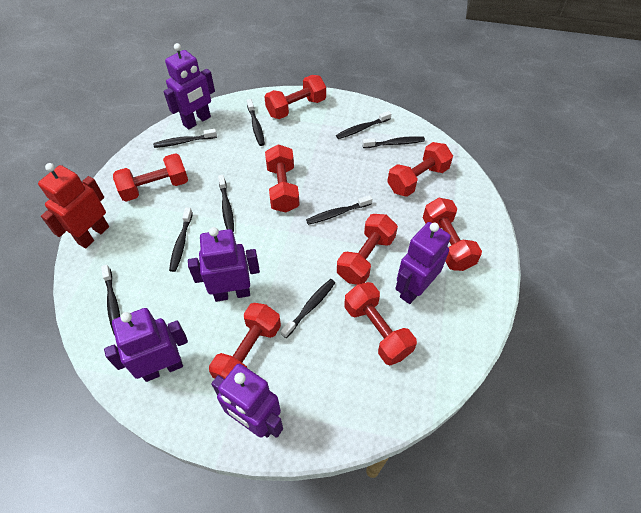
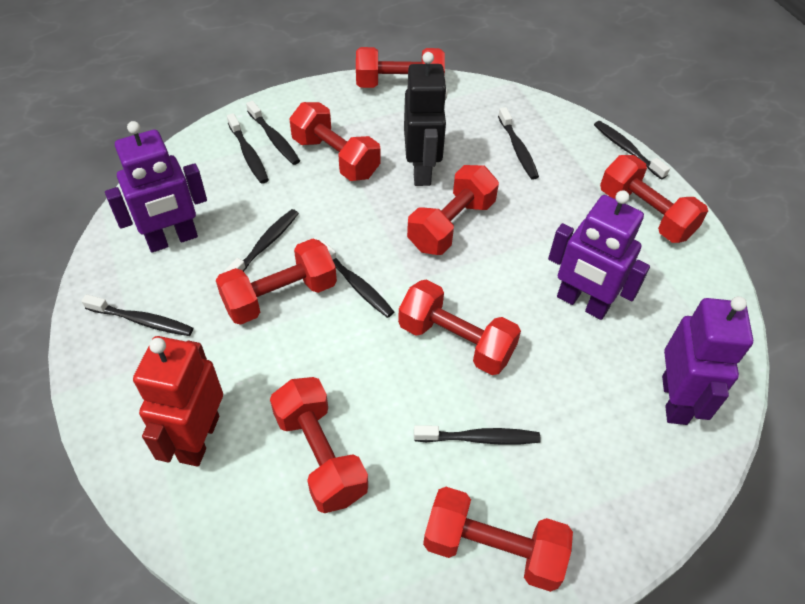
black robot: 0 -> 1
black toothbrush: 9 -> 8
purple robot: 5 -> 3

